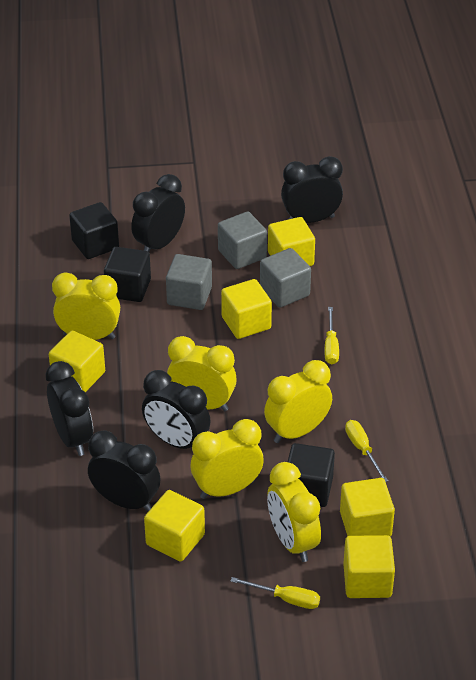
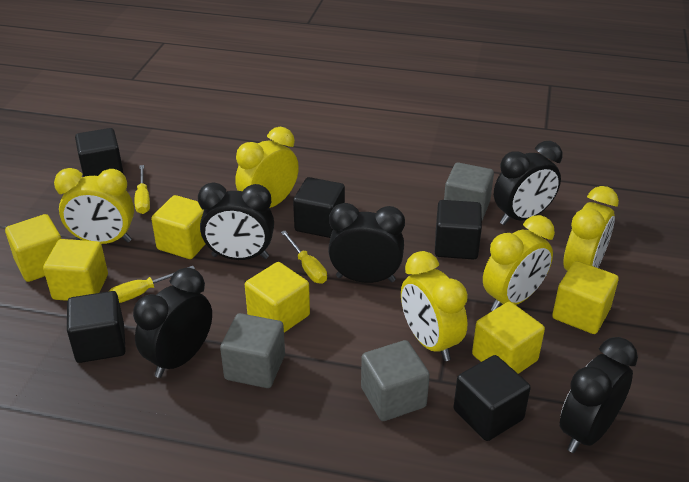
black cube: 3 -> 5

